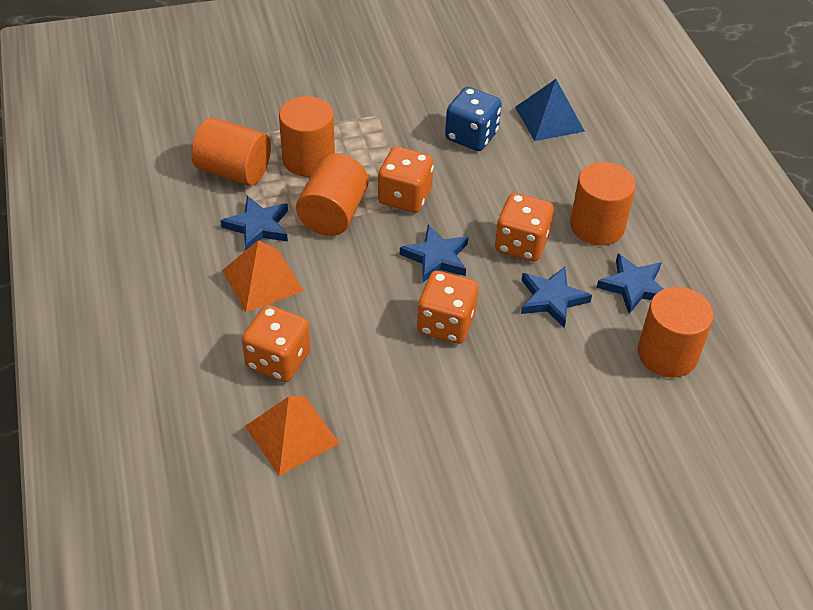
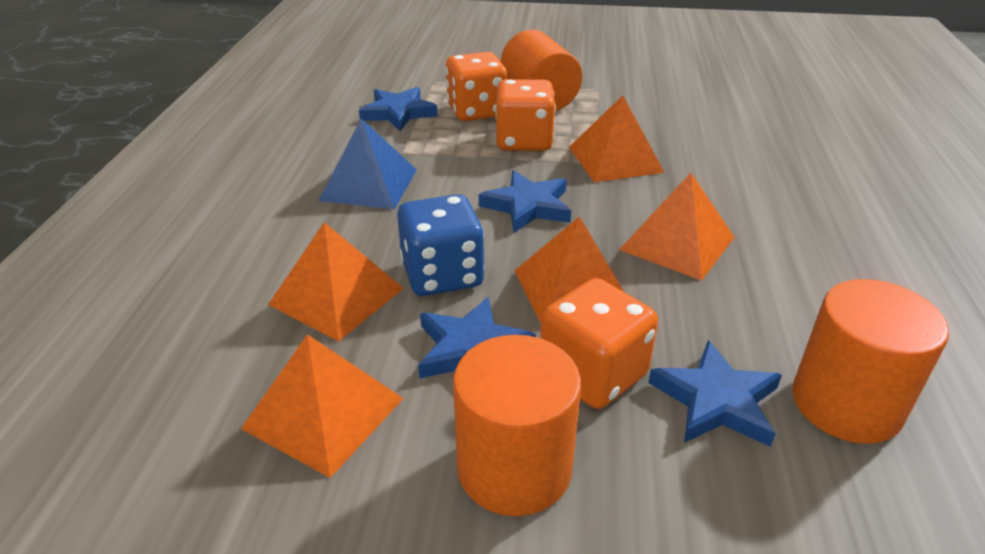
orange cylinder: 5 -> 3
orange dice: 4 -> 3
orange pyramid: 2 -> 5

